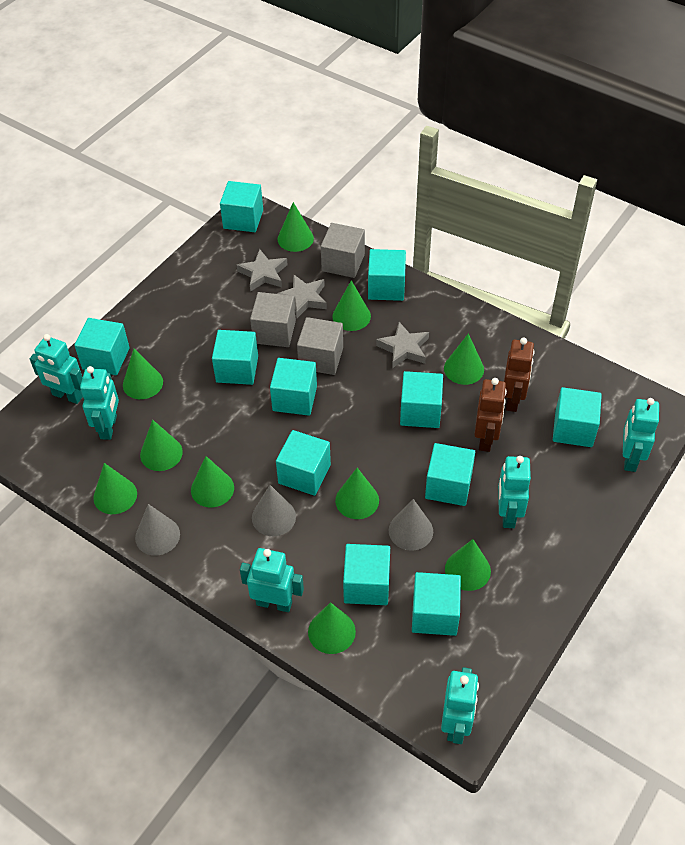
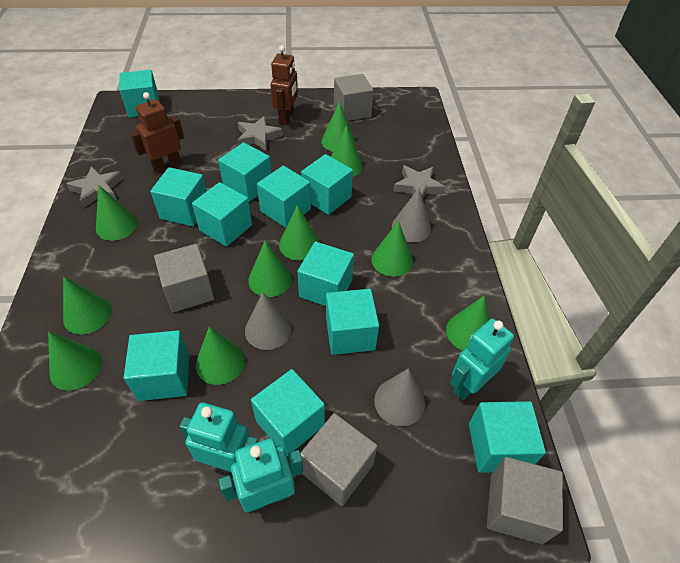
grey cube: 3 -> 4
turquoise robot: 6 -> 3

